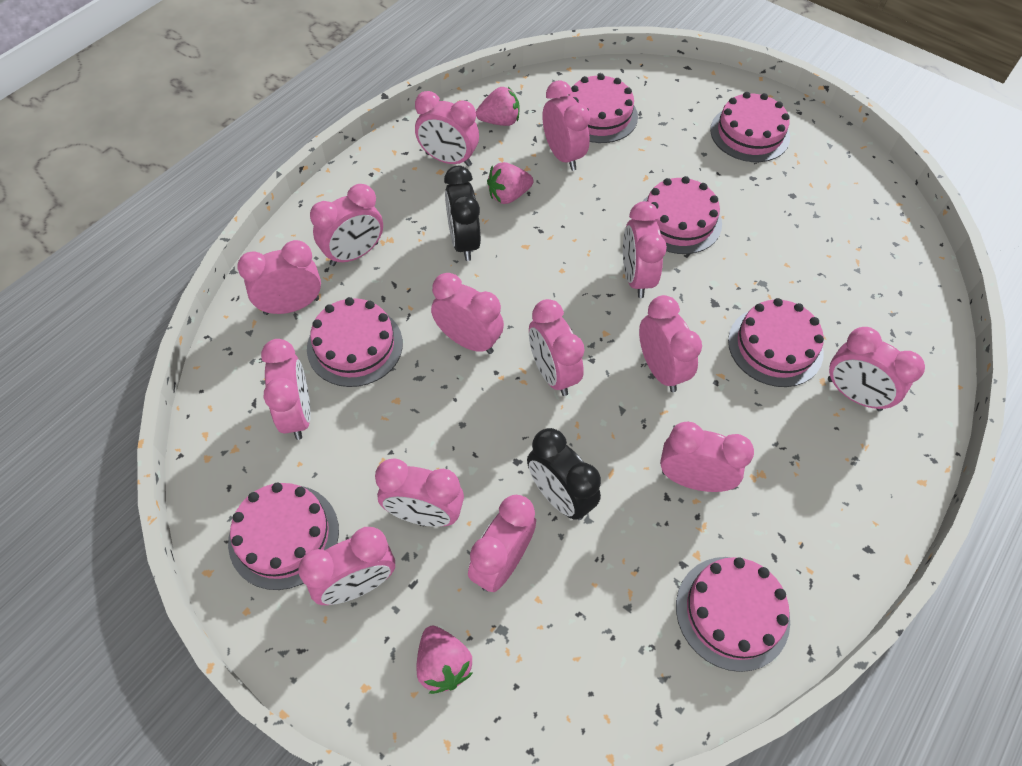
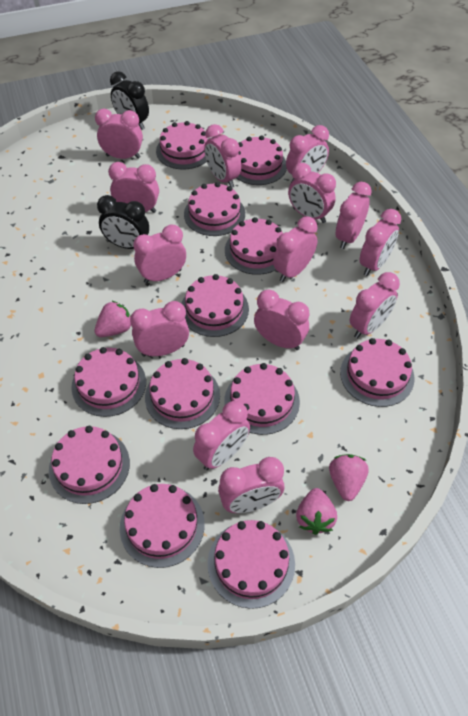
pink cake: 7 -> 12

